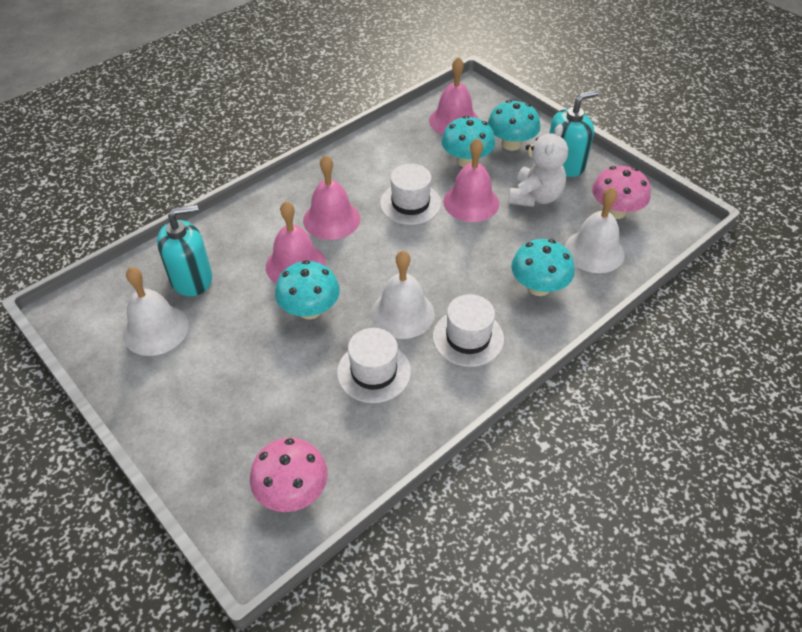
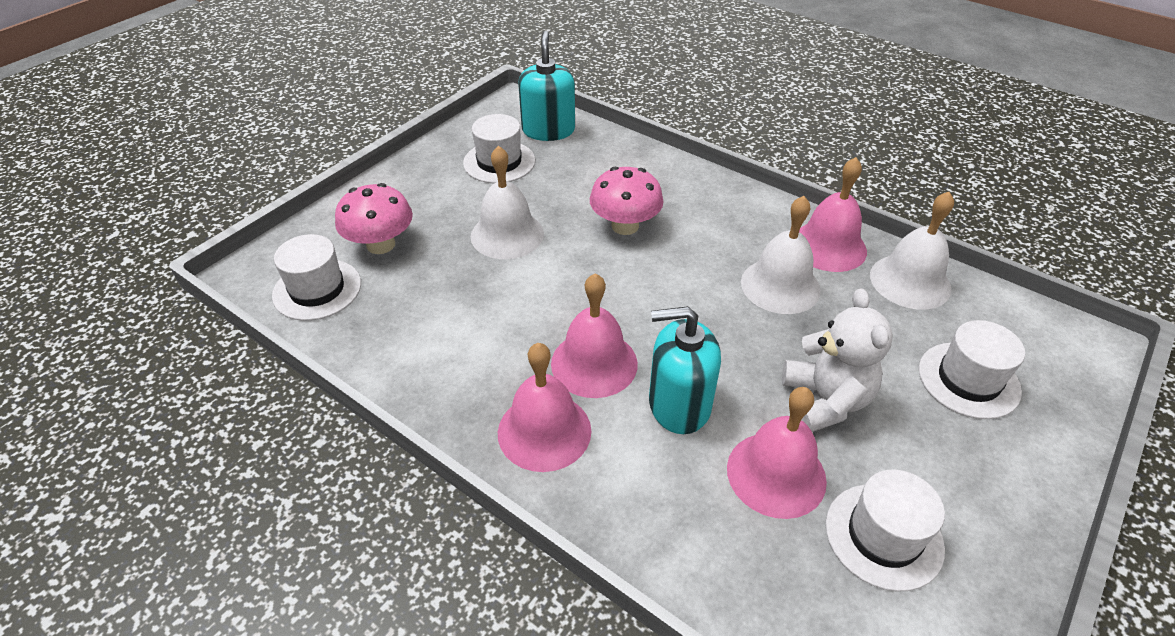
turquoise mushroom: 4 -> 0
white hat: 3 -> 4

